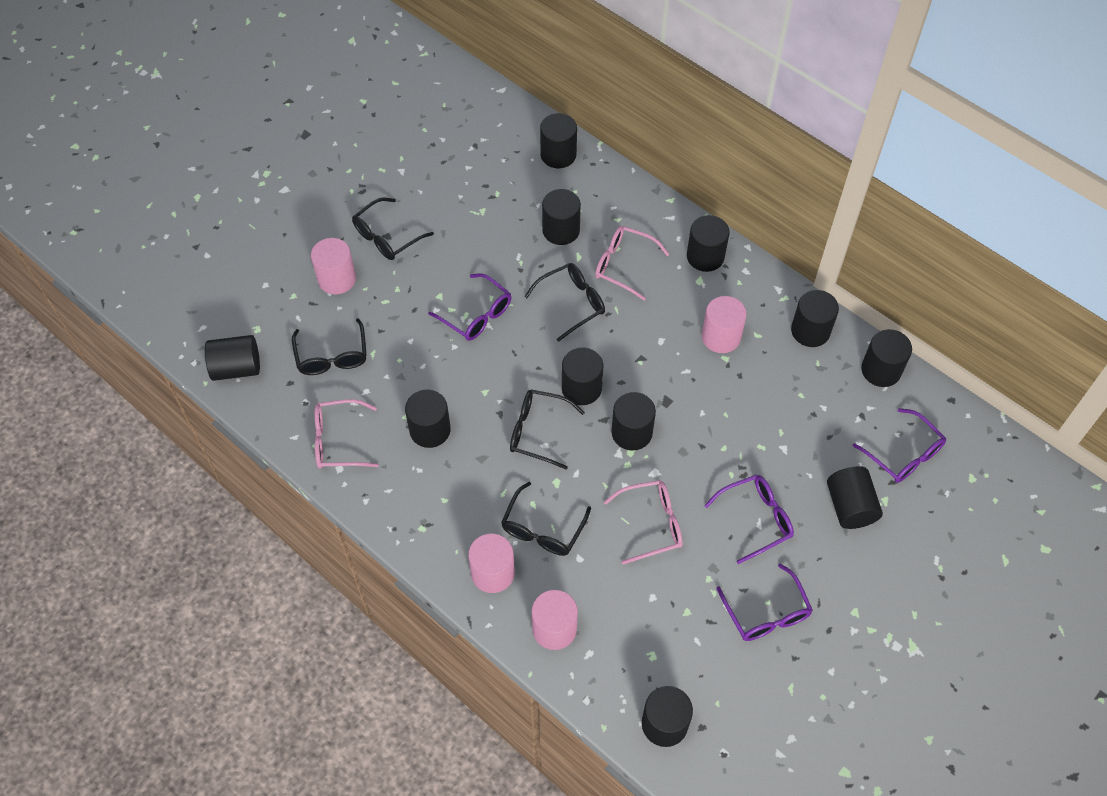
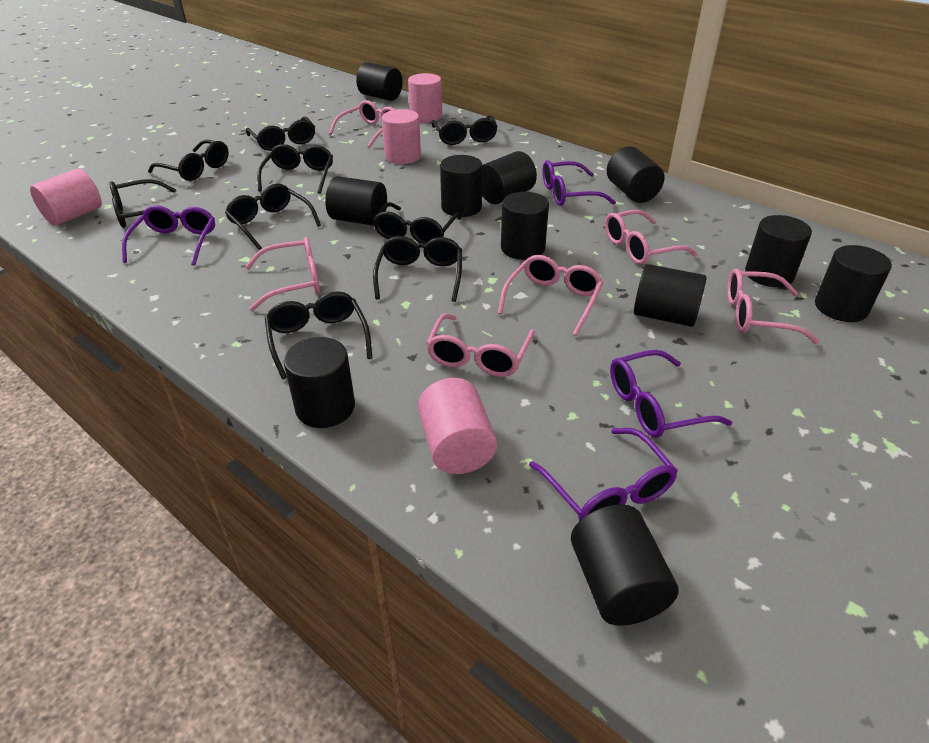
black glasses: 5 -> 9
pink glasses: 3 -> 6

